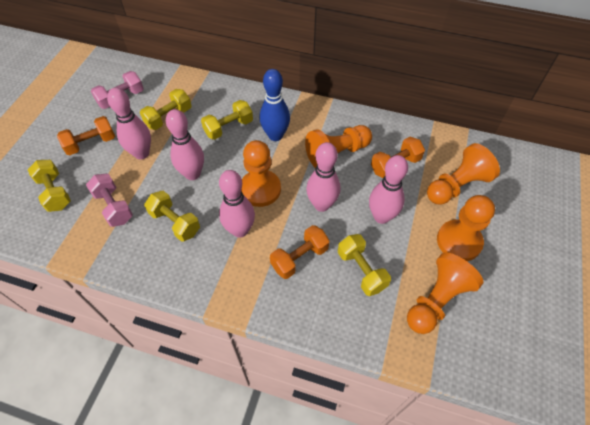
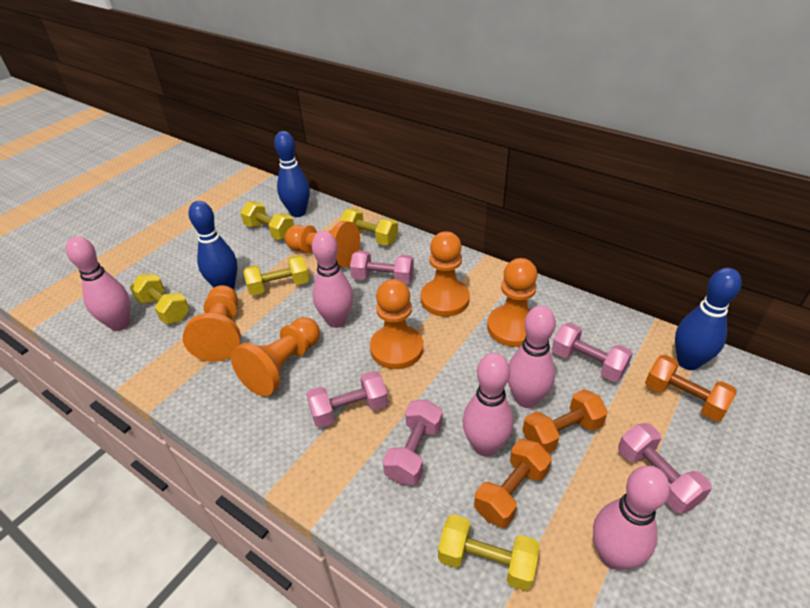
blue bowling pin: 1 -> 3
orange pawn: 5 -> 6
pink dumbbell: 2 -> 5

